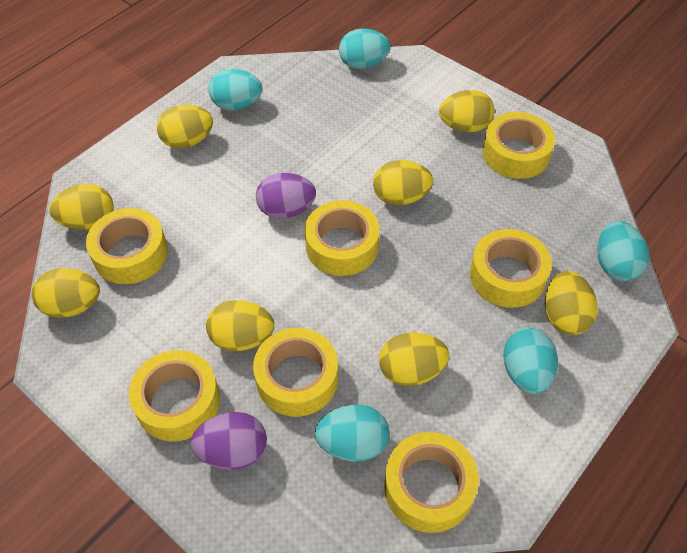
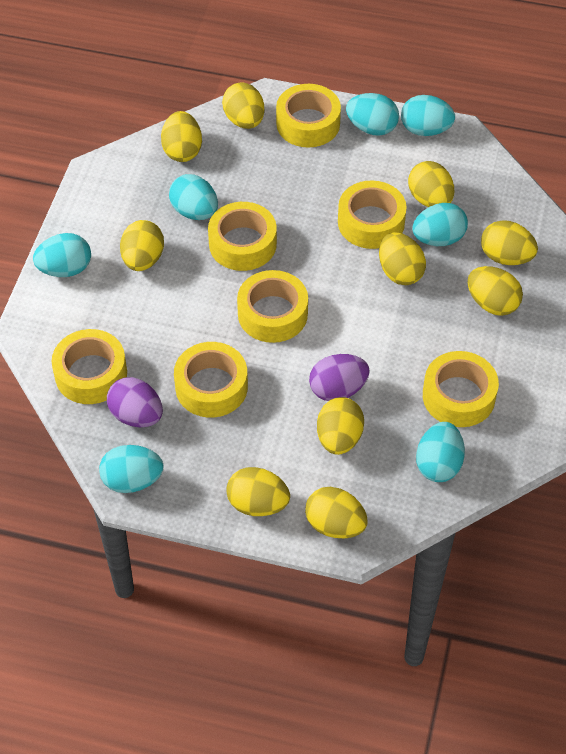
turquoise egg: 5 -> 7
yellow egg: 8 -> 10

